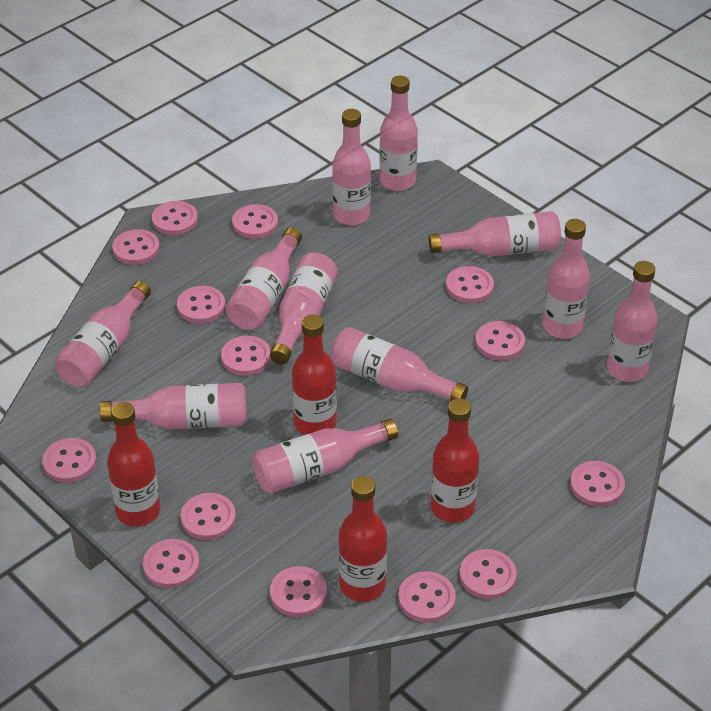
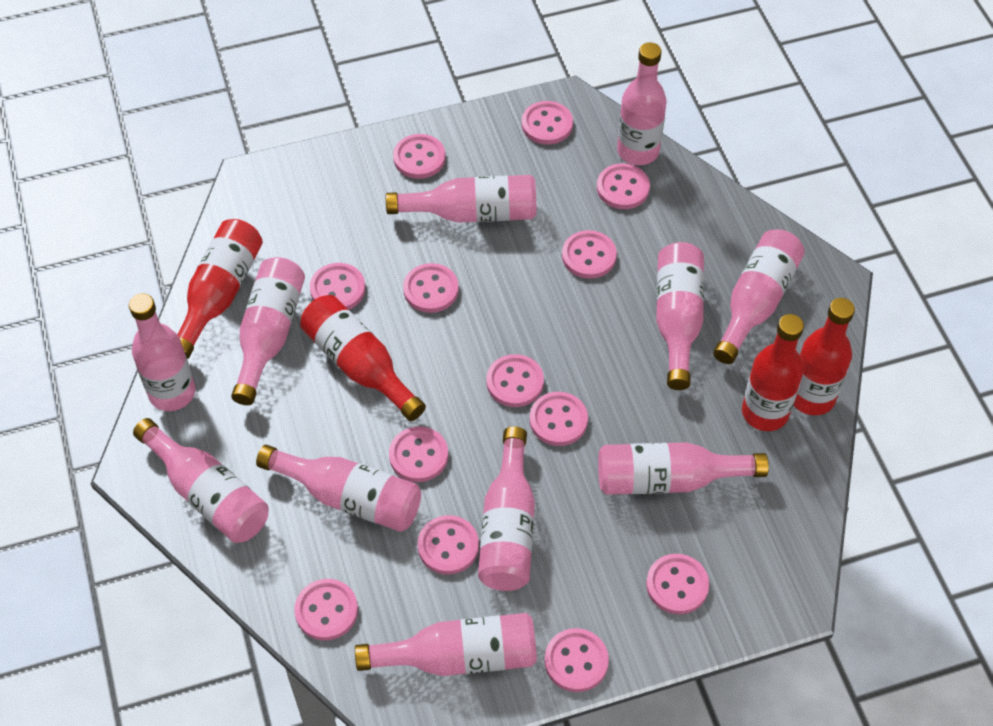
pink button: 14 -> 13

